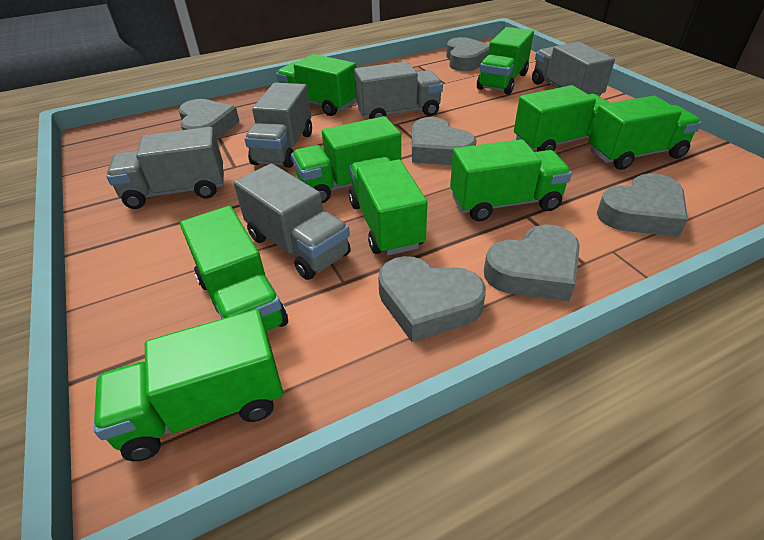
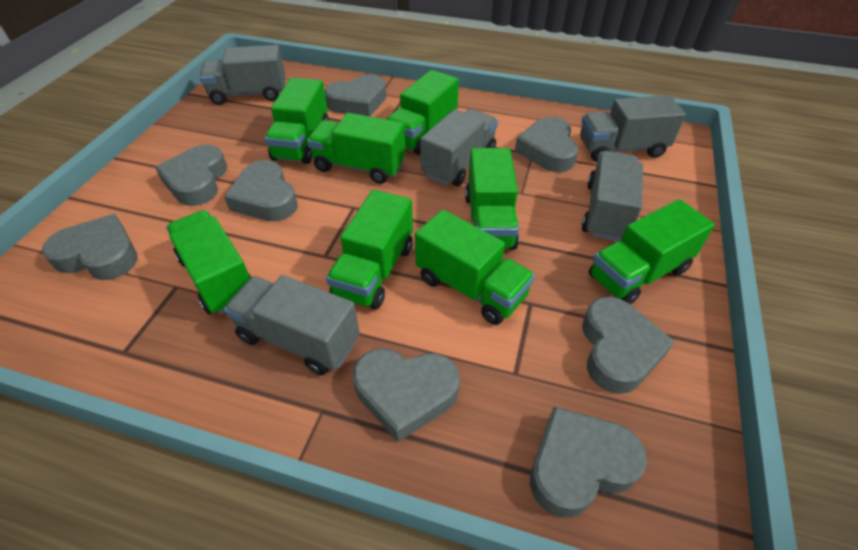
green truck: 9 -> 8
grey heart: 6 -> 8

